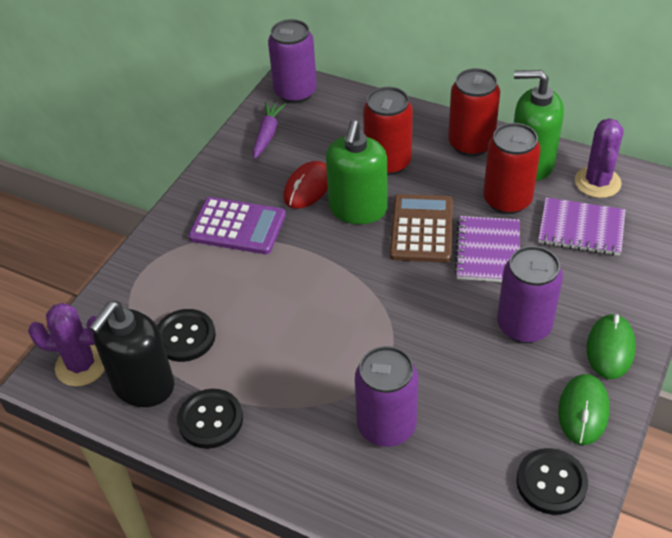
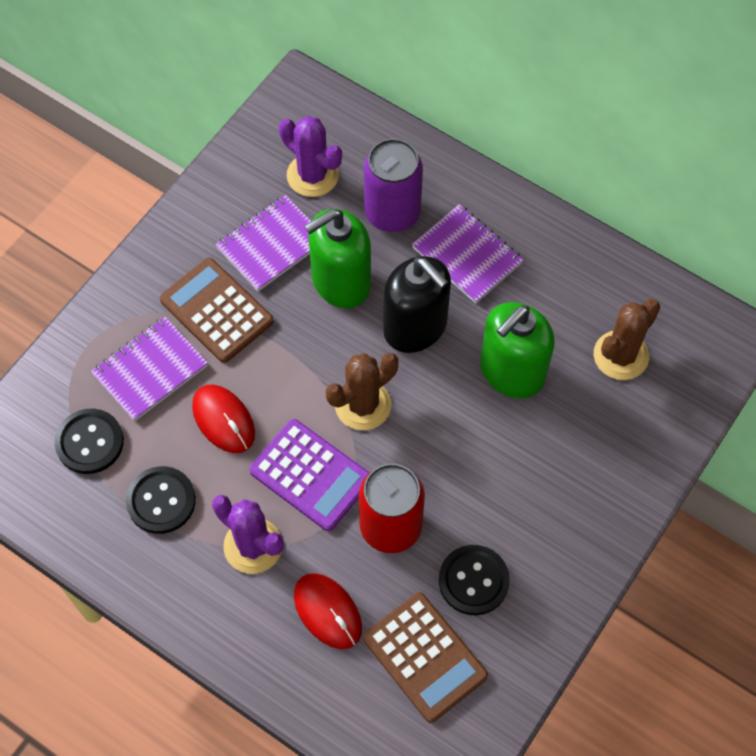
brown cactus: 0 -> 2
brown calculator: 1 -> 2
green mouse: 2 -> 0
purple can: 3 -> 1
purple carrot: 1 -> 0
purple notebook: 2 -> 3
red can: 3 -> 1
red mouse: 1 -> 2

